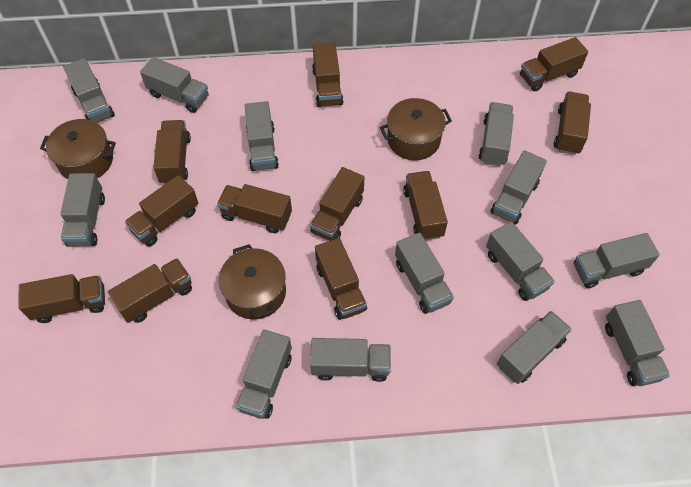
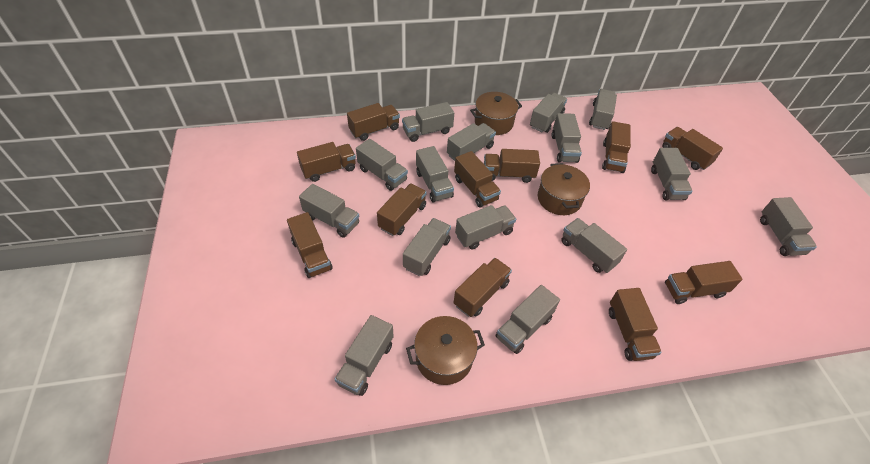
grey truck: 13 -> 15

